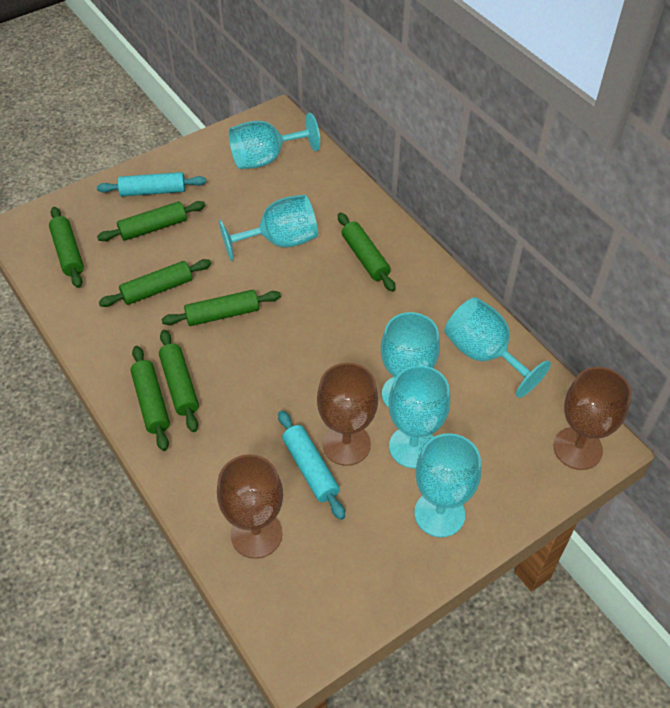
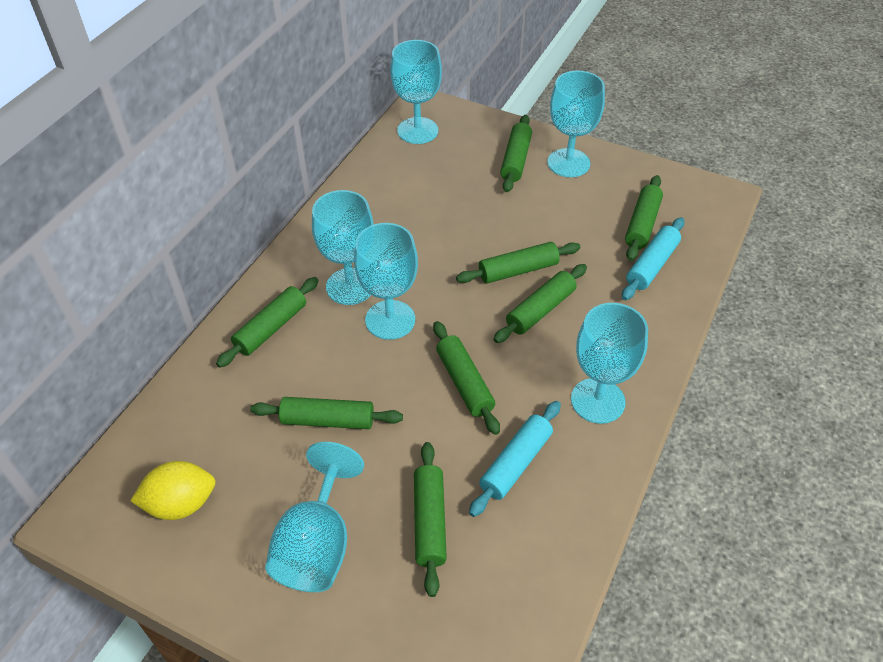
brown goblet: 3 -> 0
green rolling pin: 7 -> 8
yellow lemon: 0 -> 1

